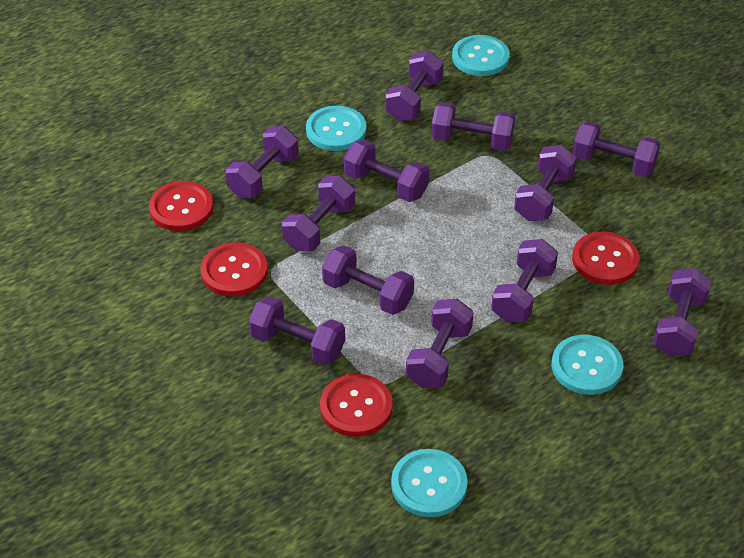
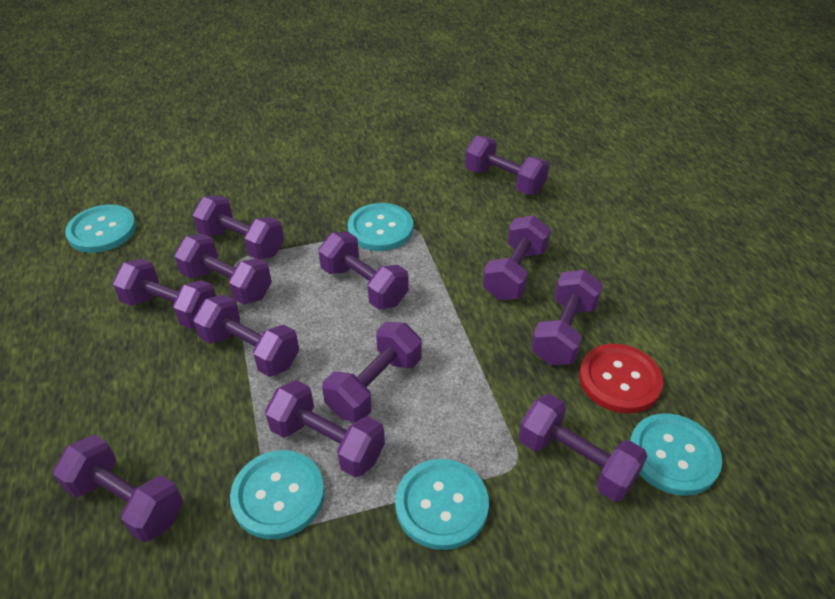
red button: 4 -> 1
turquoise button: 4 -> 5

